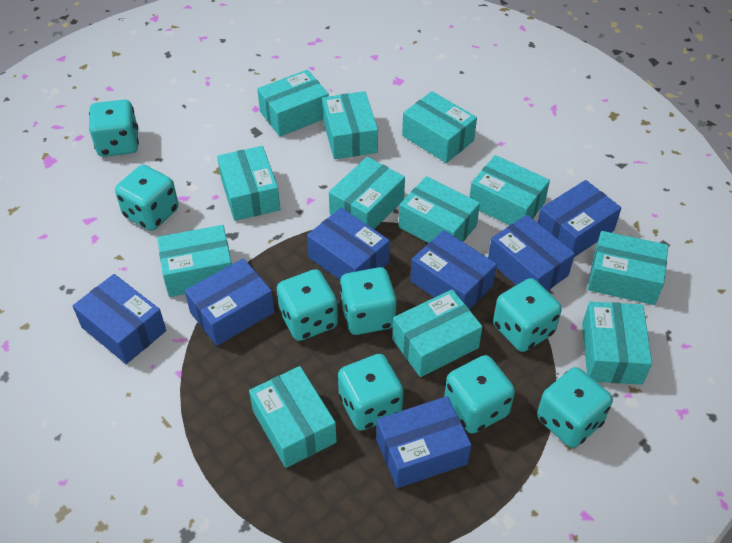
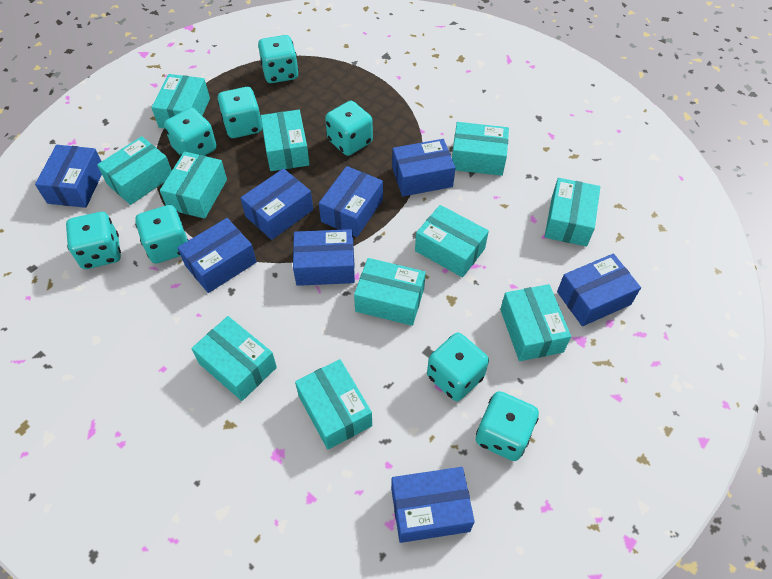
blue box: 7 -> 8
turquoise box: 12 -> 11

